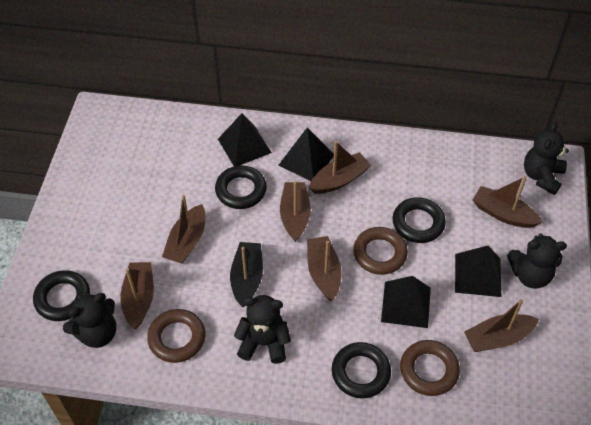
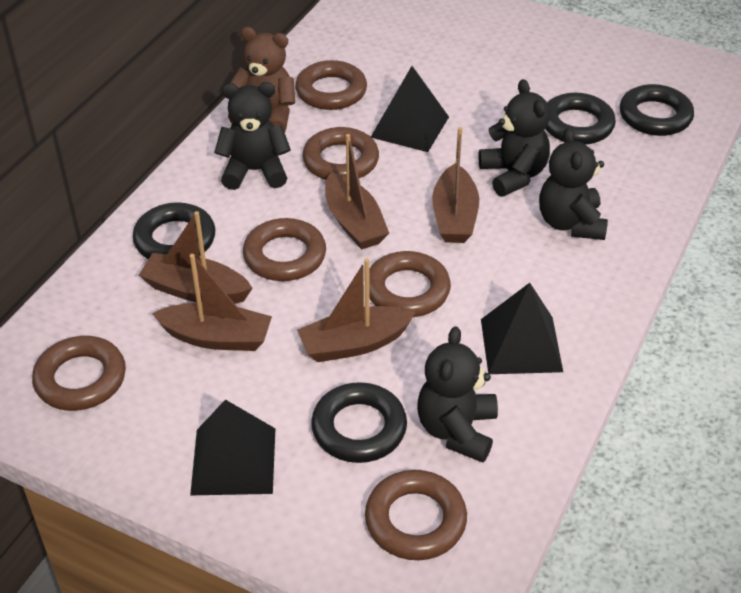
black boat: 1 -> 0
black pyramid: 4 -> 3
brown boat: 7 -> 5
brown ring: 3 -> 6
brown teddy bear: 0 -> 1

